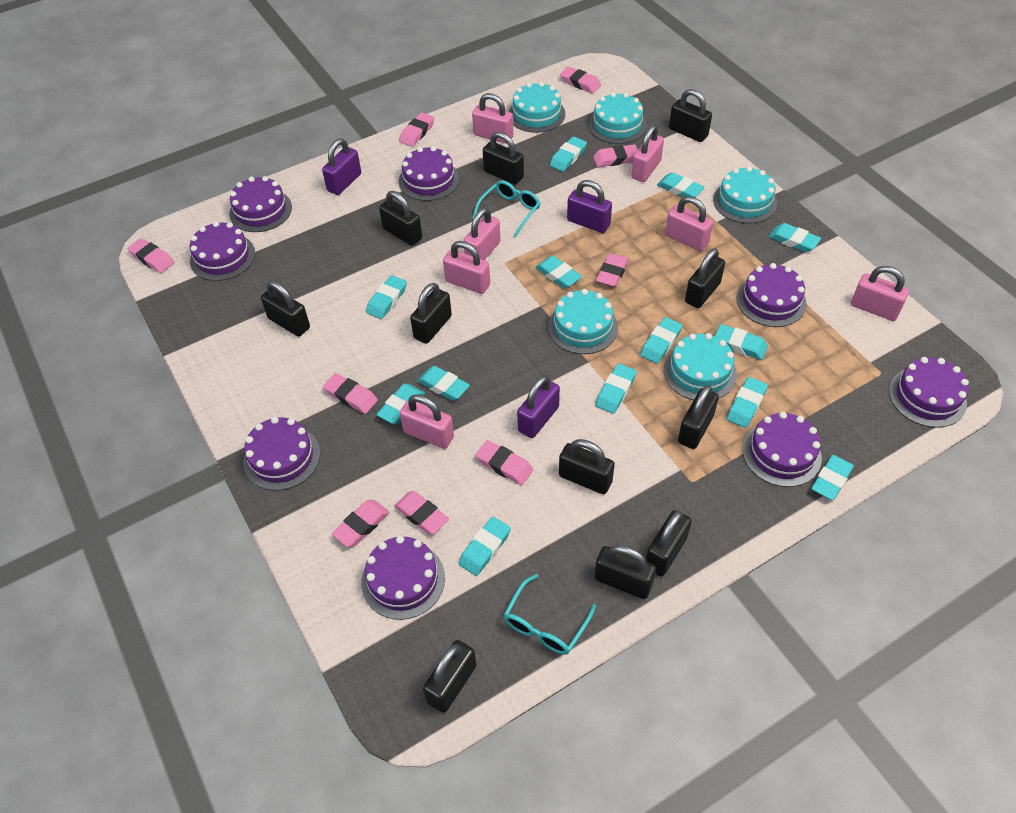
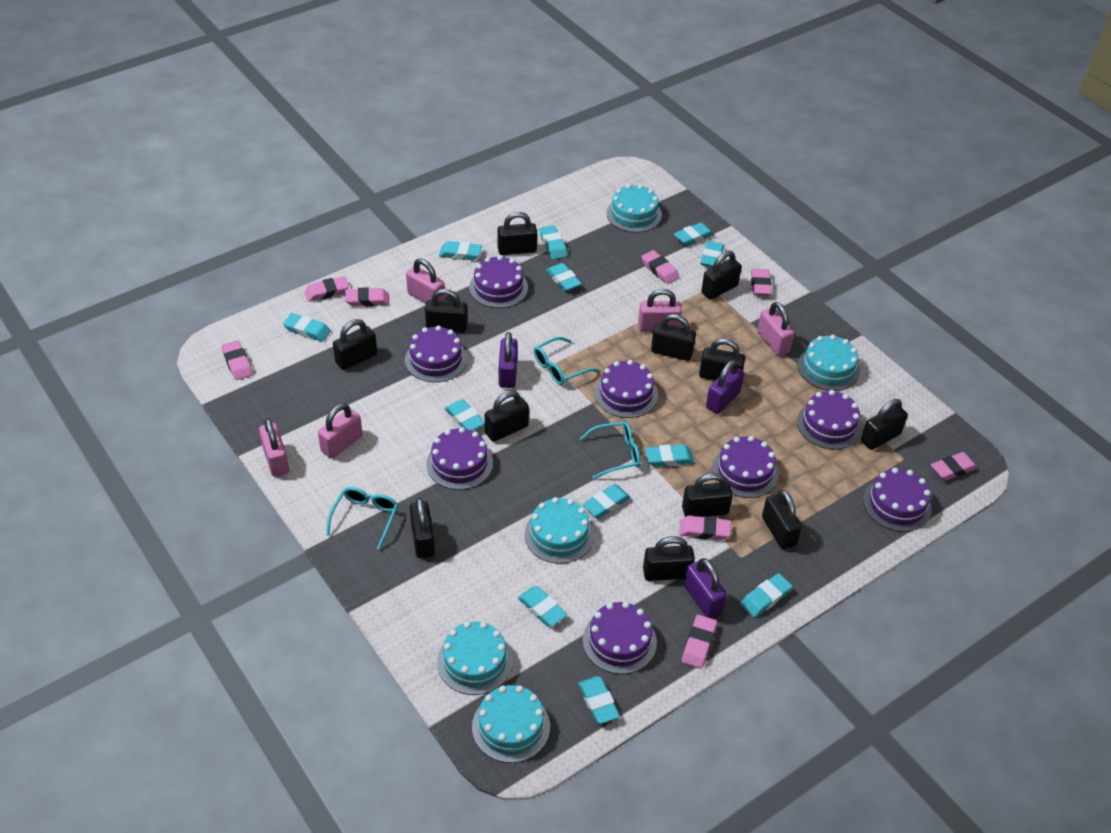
black padlock: 11 -> 12
pink eraser: 9 -> 8
pink padlock: 7 -> 5
turquoise eraser: 13 -> 12
turquoise glasses: 2 -> 3

